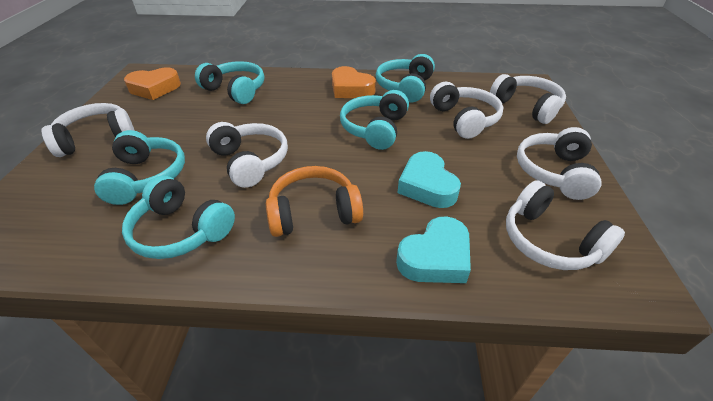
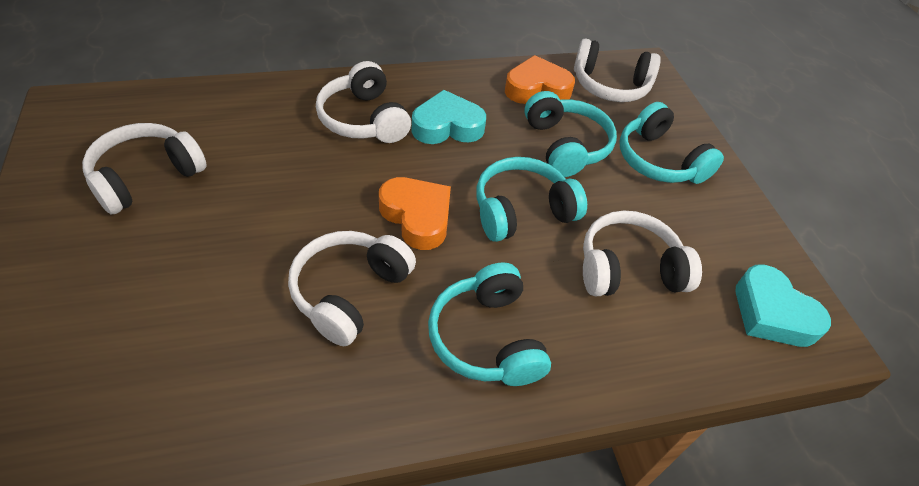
orange headphones: 1 -> 0
turquoise headphones: 5 -> 4
white headphones: 6 -> 5

